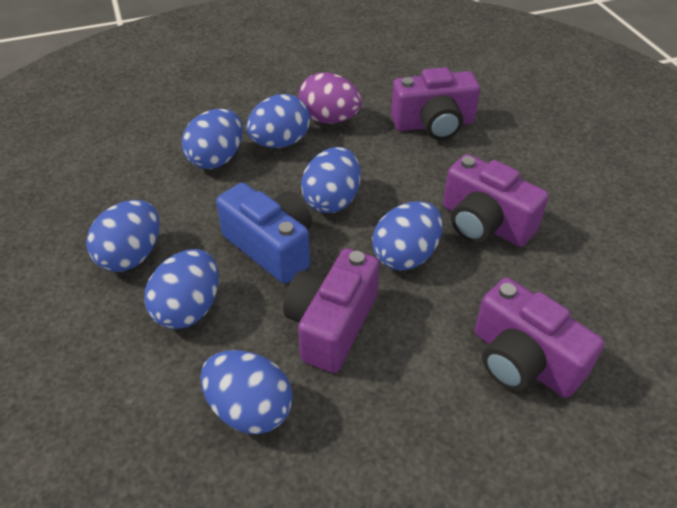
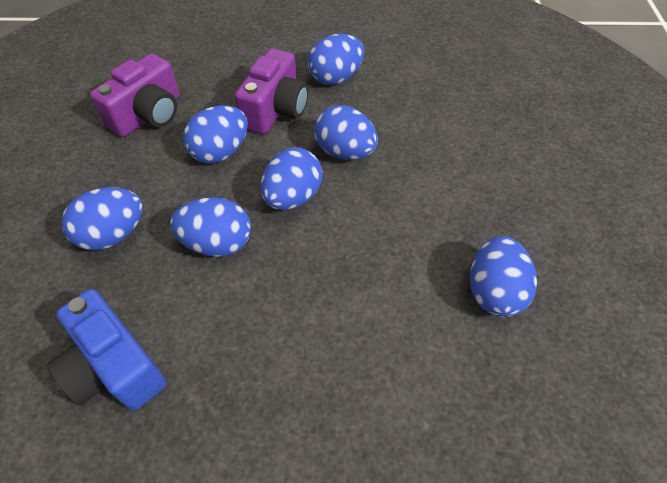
purple camera: 4 -> 2
purple egg: 1 -> 0

